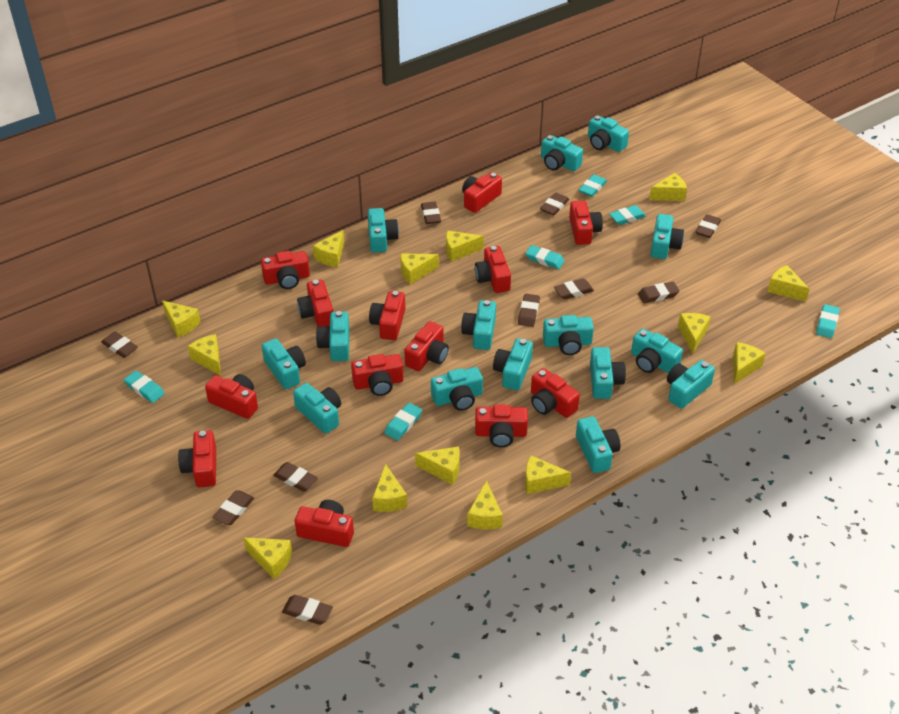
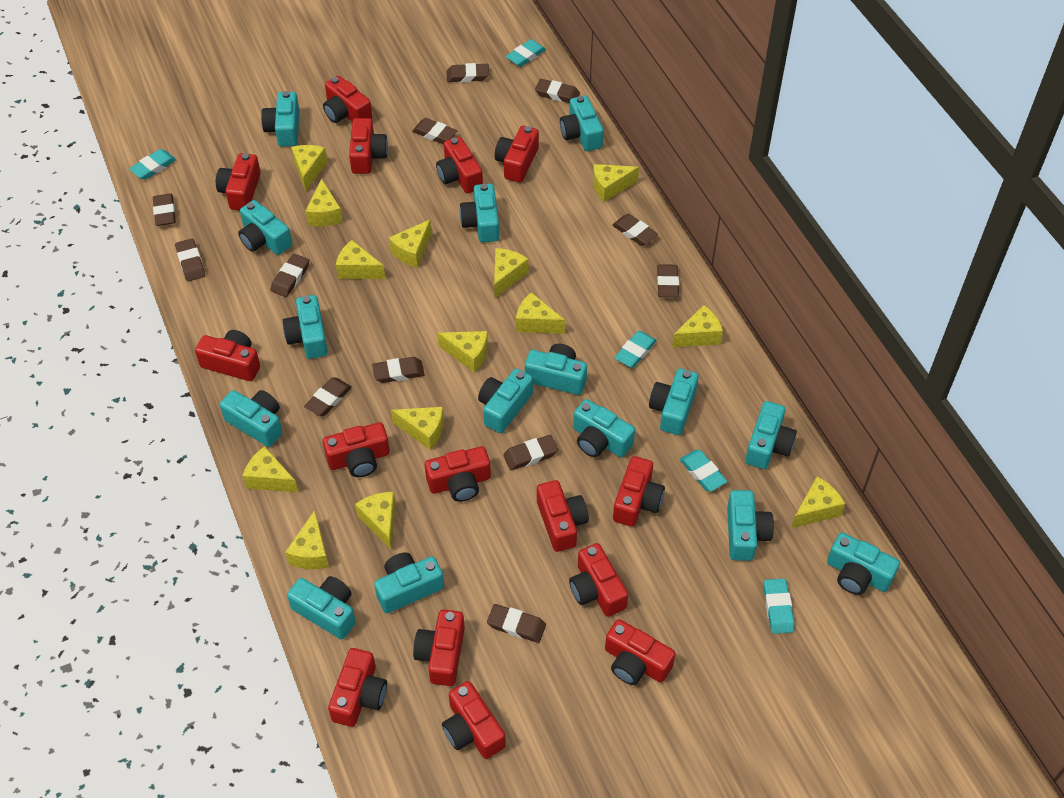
brown eraser: 10 -> 12
red camera: 13 -> 15
turquoise eraser: 6 -> 5

